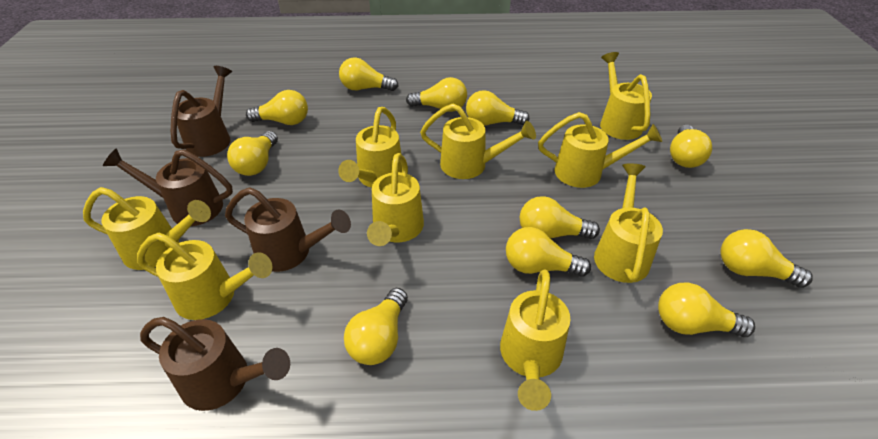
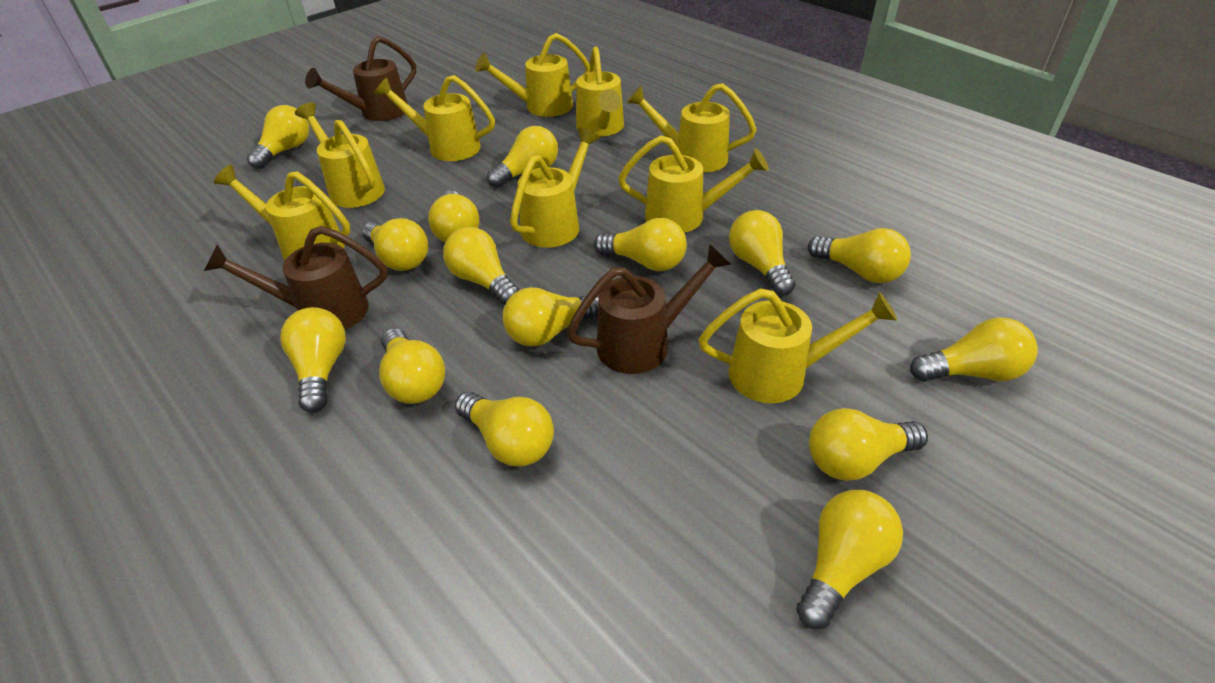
brown watering can: 4 -> 3
yellow light bulb: 11 -> 15

